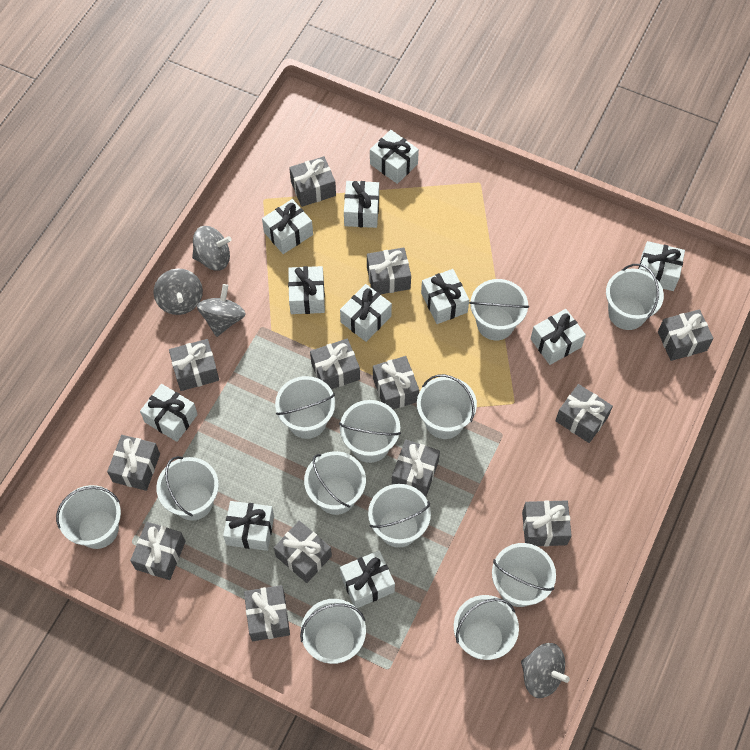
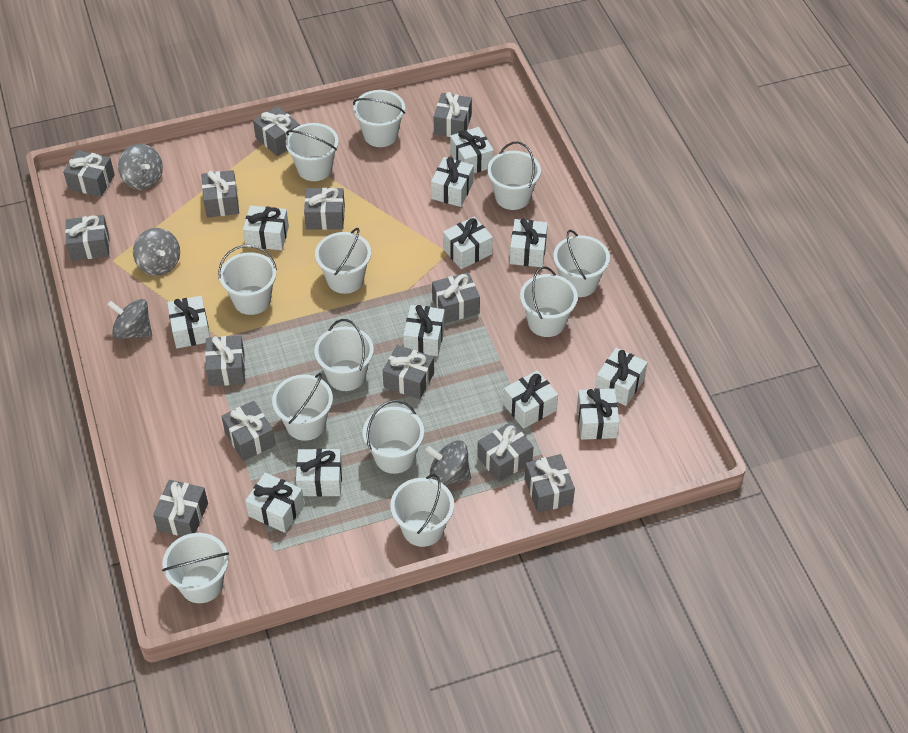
white gift: 11 -> 12

